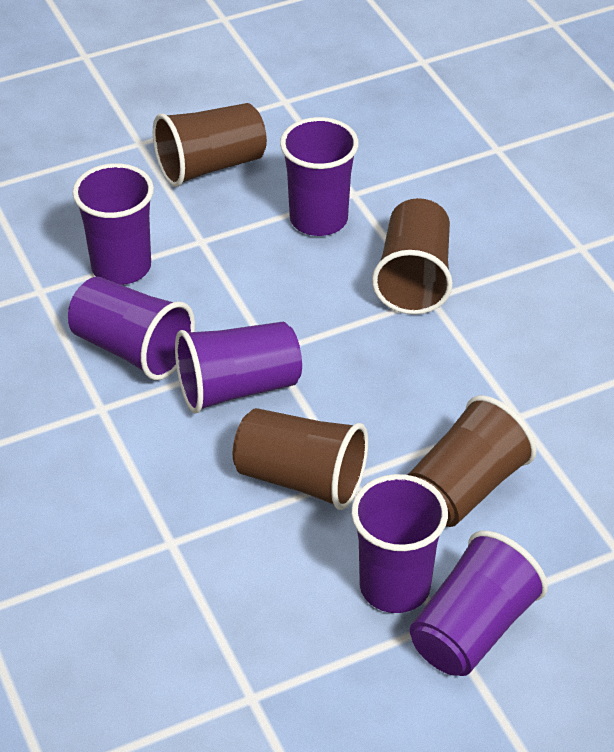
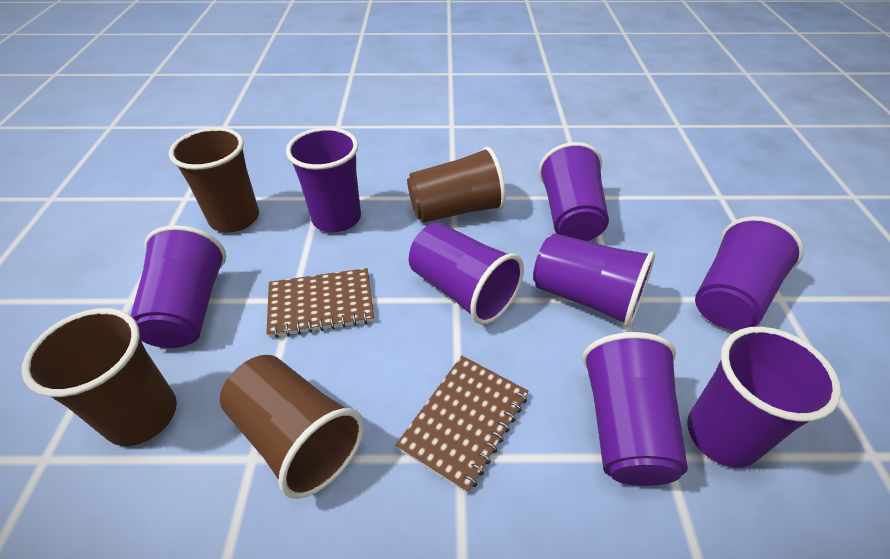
brown notebook: 0 -> 2
purple cup: 6 -> 8

